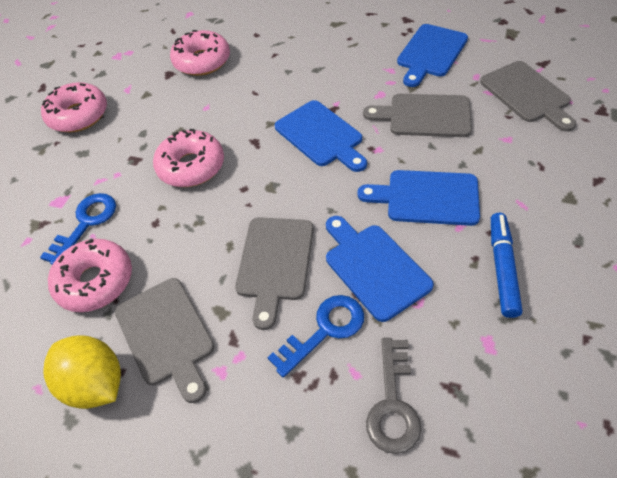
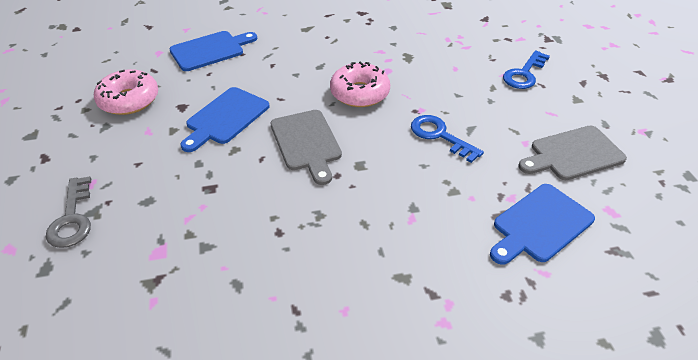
blue cutting board: 4 -> 3
blue marker: 1 -> 0
grey cutting board: 4 -> 2
pink donut: 4 -> 2
yellow lemon: 1 -> 0

